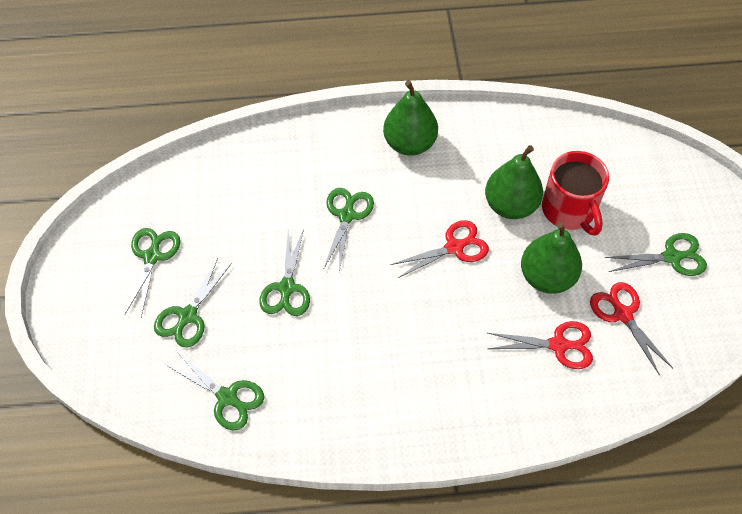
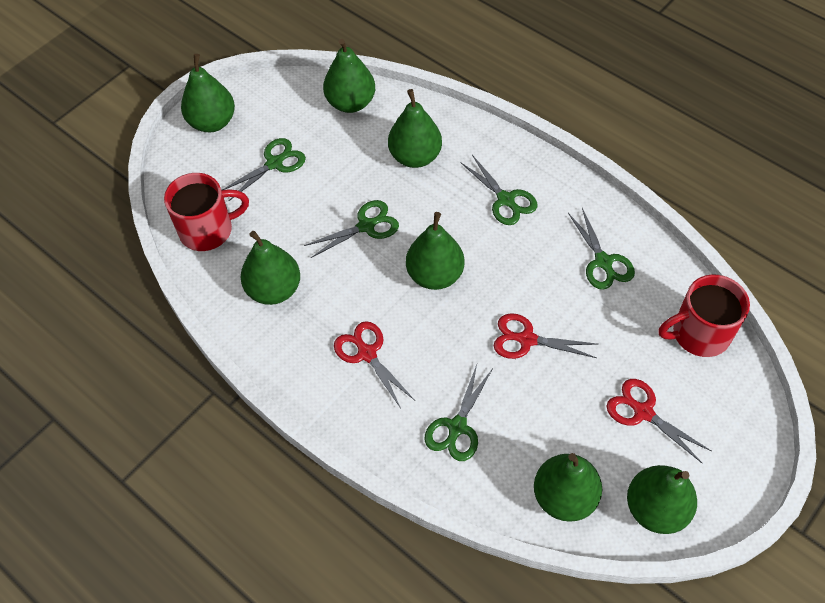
green pear: 3 -> 7
green scissors: 6 -> 5
red mug: 1 -> 2

